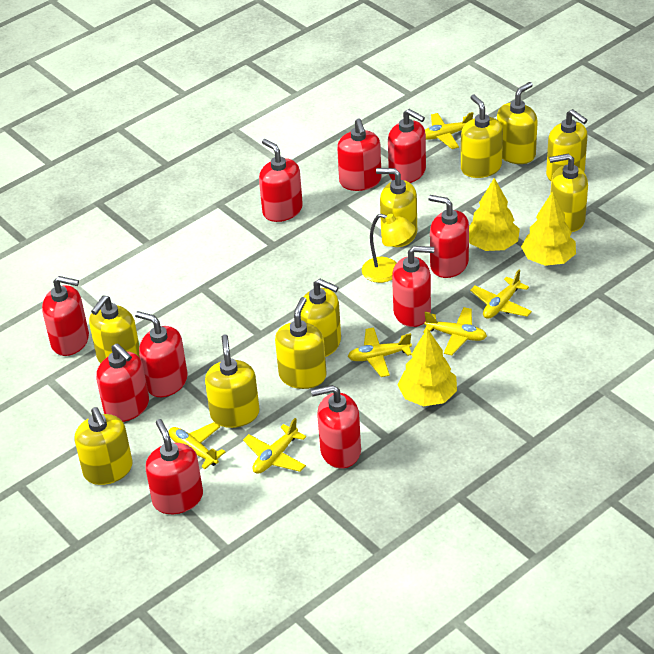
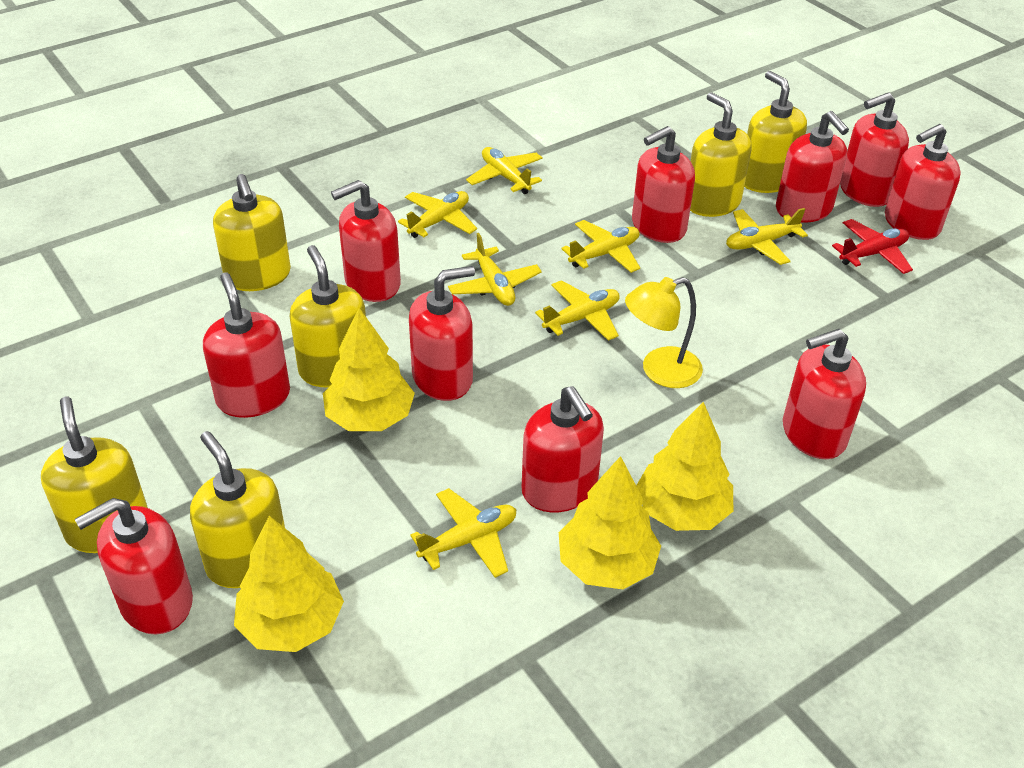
red plane: 0 -> 1
yellow plane: 6 -> 7
yellow soap dispenser: 10 -> 6
yellow tree: 3 -> 4

